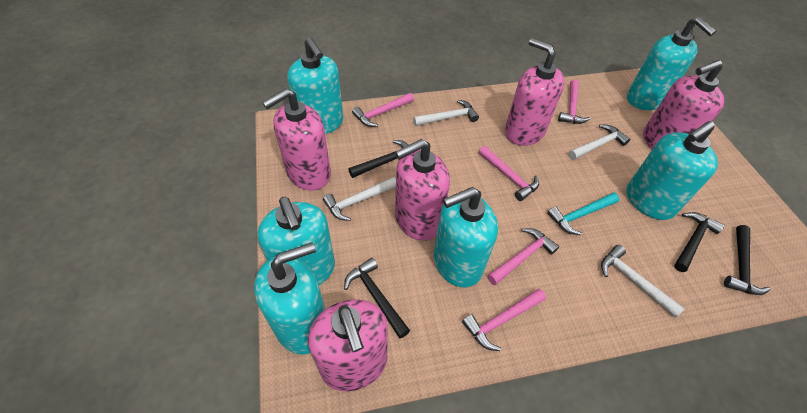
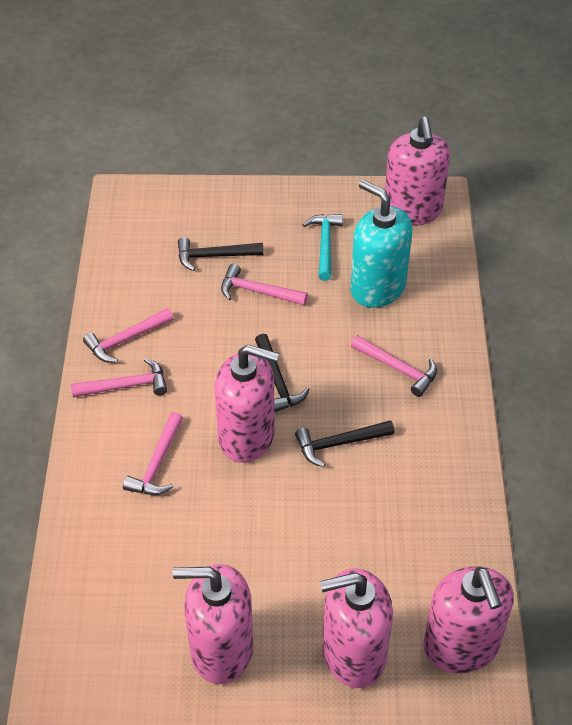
black hammer: 4 -> 3
turquoise soap dispenser: 6 -> 1
white hammer: 4 -> 0

